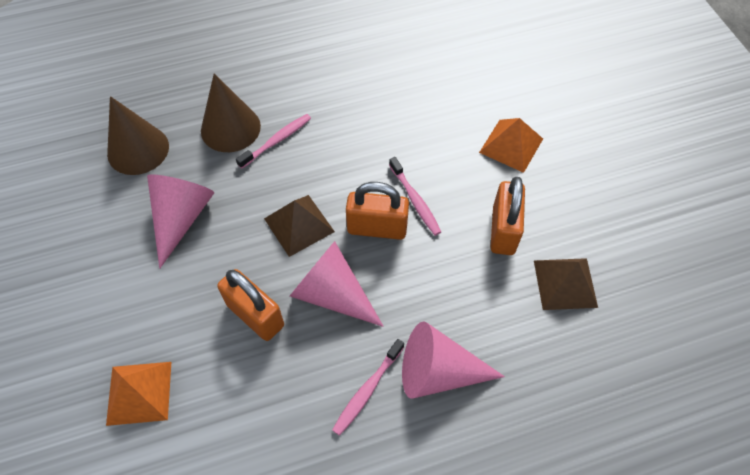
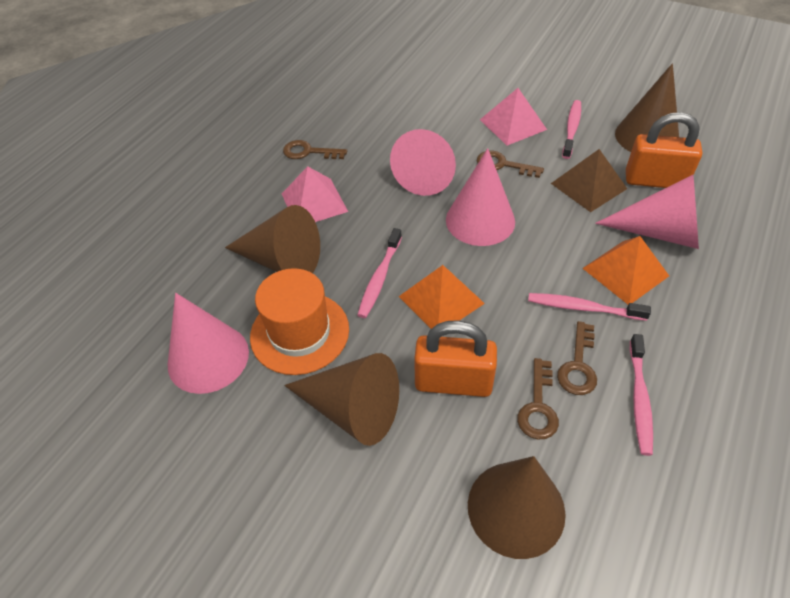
brown cone: 2 -> 4
brown key: 0 -> 4
brown pyramid: 2 -> 1
orange hat: 0 -> 1
orange padlock: 3 -> 2
pink cone: 3 -> 4
pink pyramid: 0 -> 2
pink toothbrush: 3 -> 4

